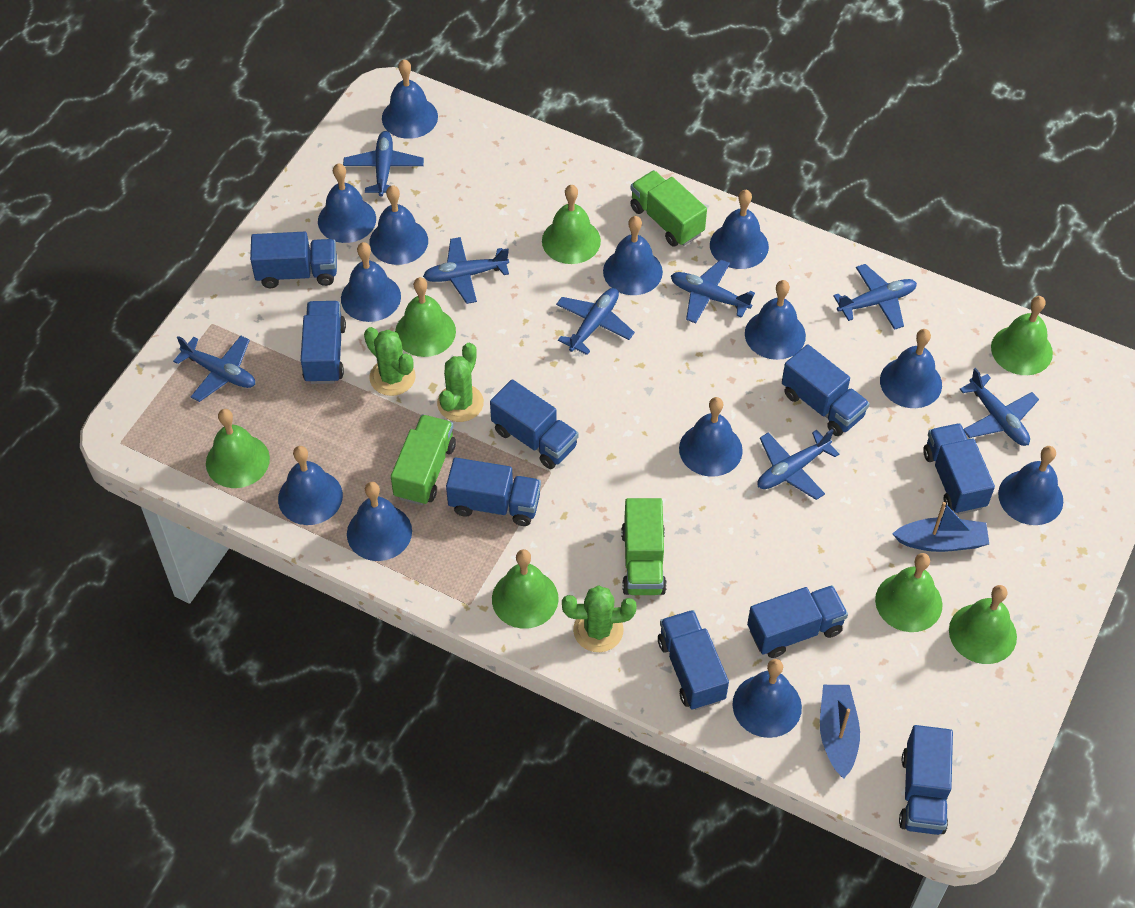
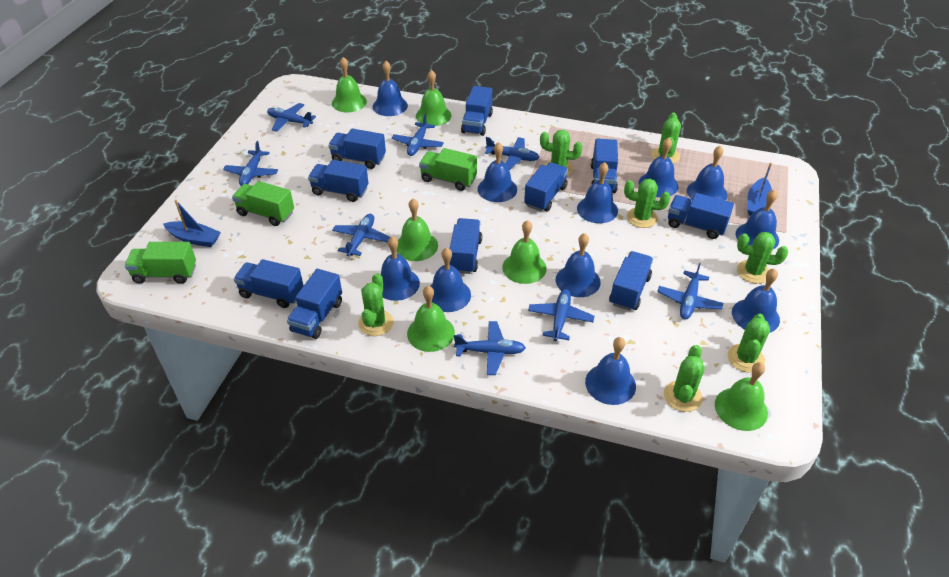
blue bell: 13 -> 11
blue truck: 9 -> 10
green bell: 7 -> 6
green cactus: 3 -> 7

